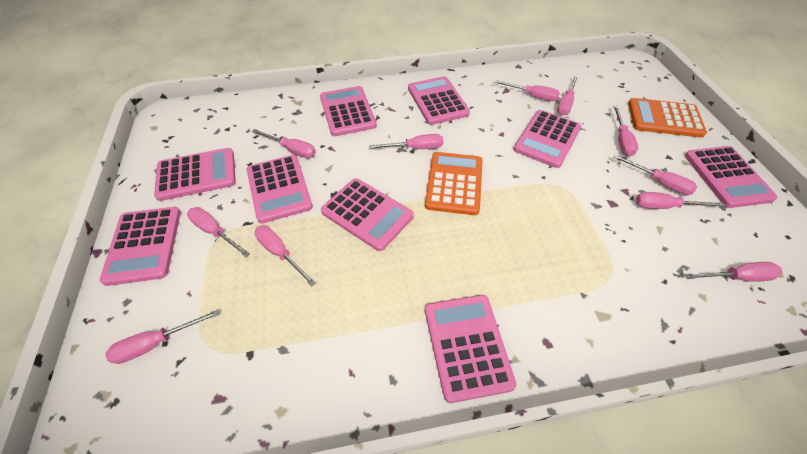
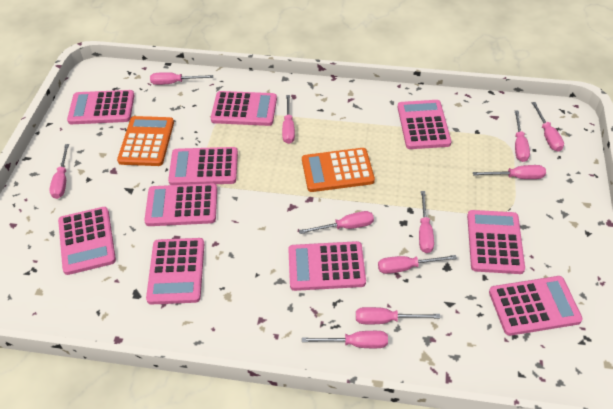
pink calculator: 9 -> 10

